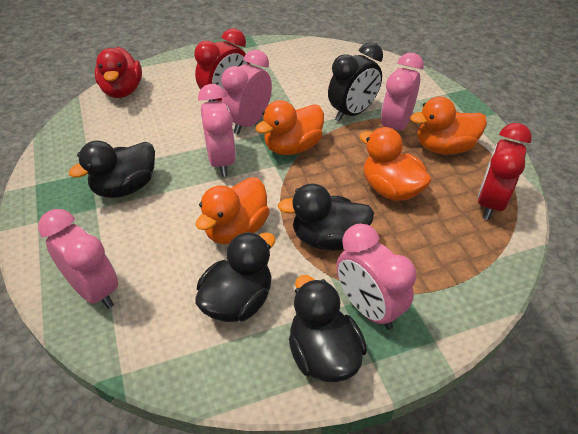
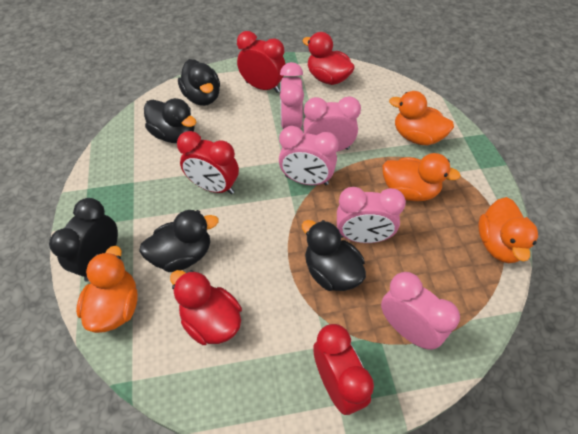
red clock: 2 -> 3
red duck: 1 -> 2

